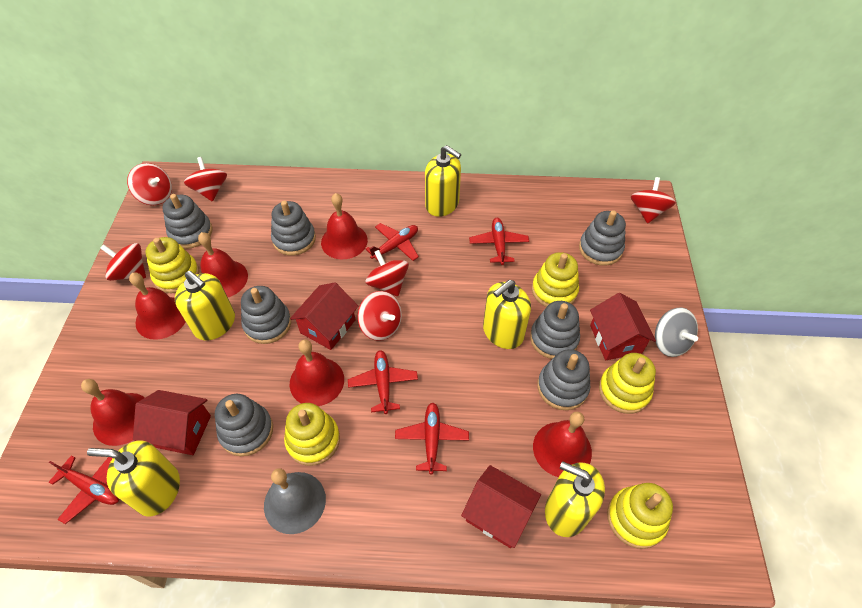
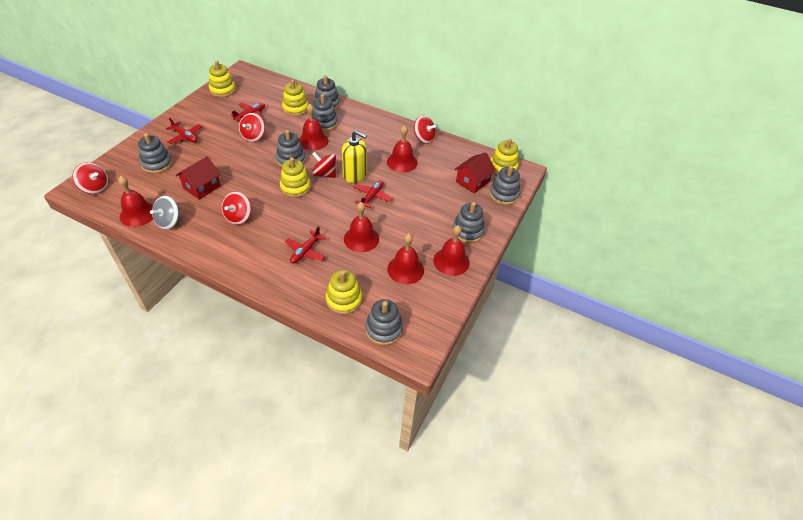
grey bell: 1 -> 0
red house: 4 -> 2
red plane: 5 -> 4
red spinning top: 6 -> 5
yellow soap dispenser: 5 -> 1

